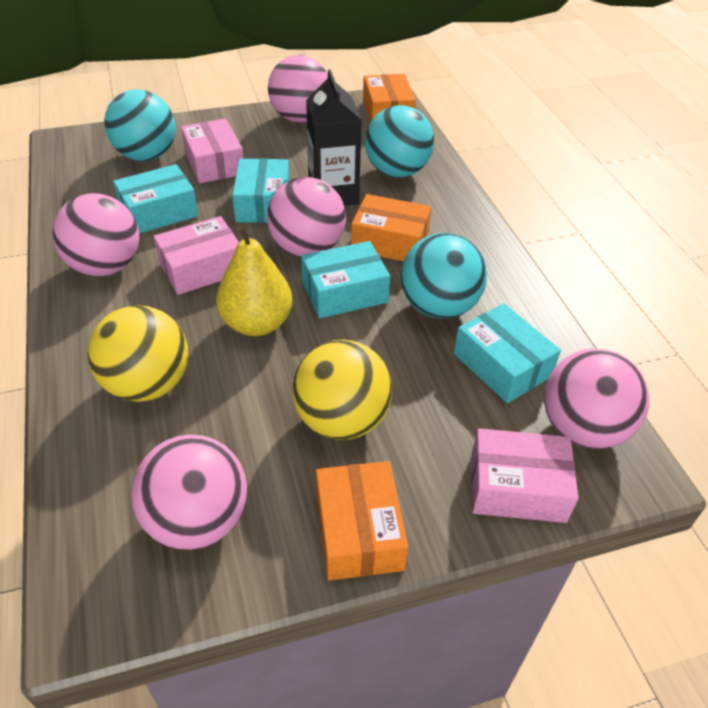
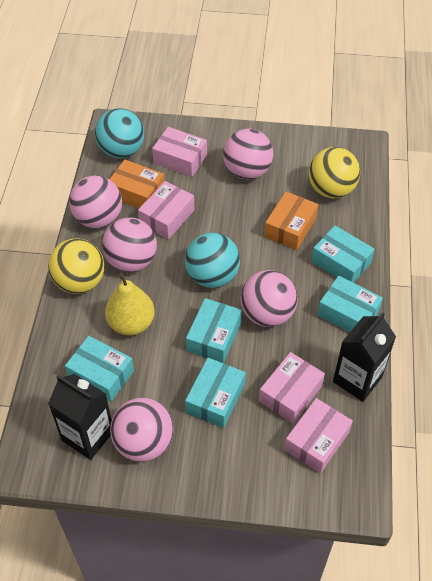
black carton: 1 -> 2
orange box: 3 -> 2
pink box: 3 -> 4
turquoise ball: 3 -> 2
turquoise box: 4 -> 5

